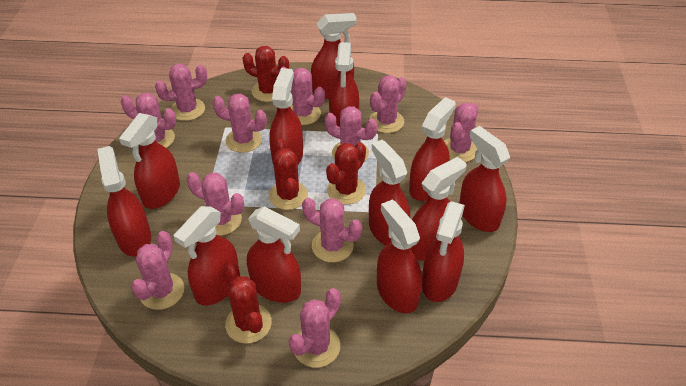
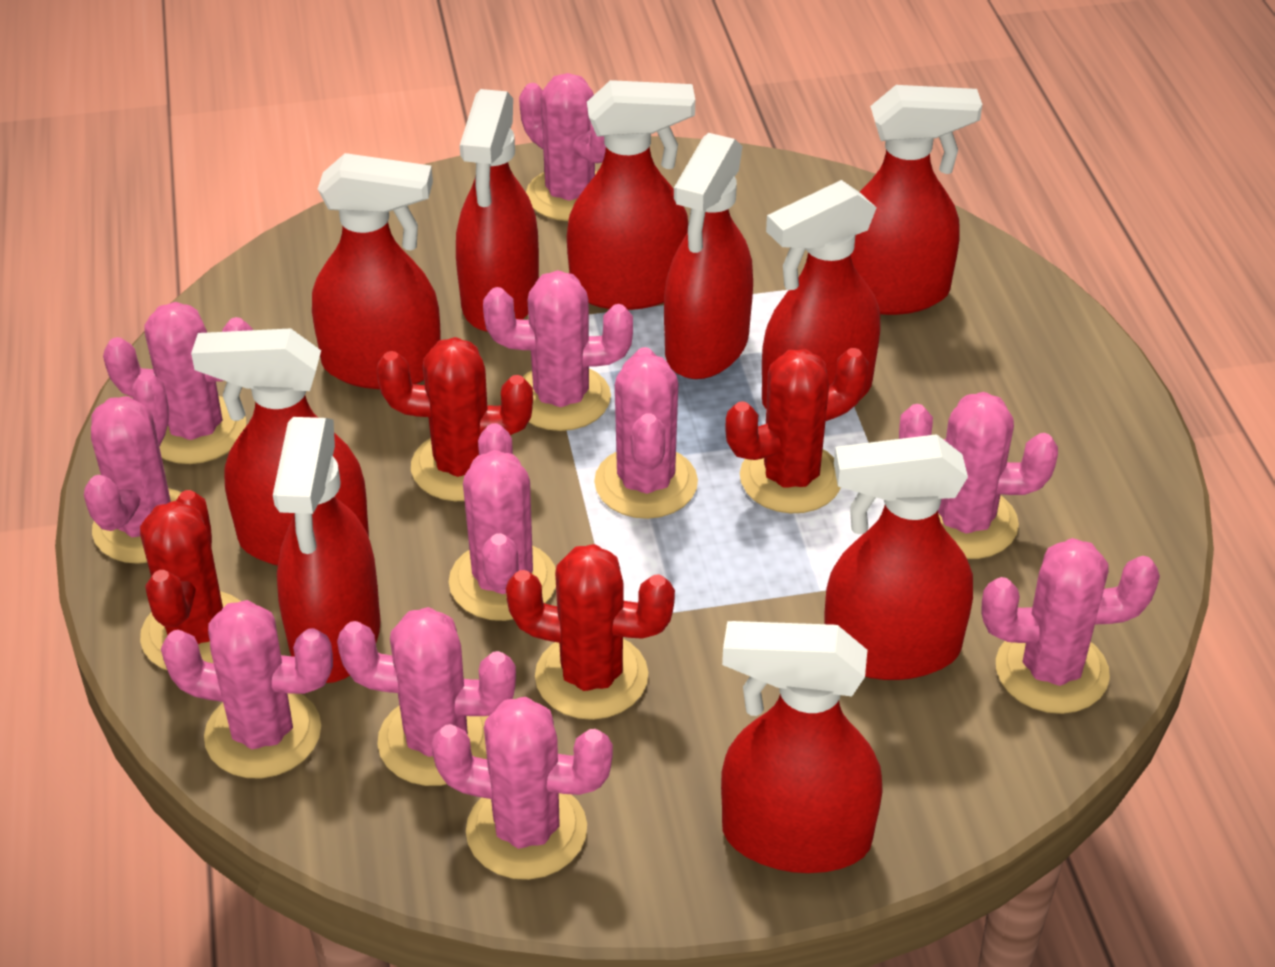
red spray bottle: 13 -> 10

